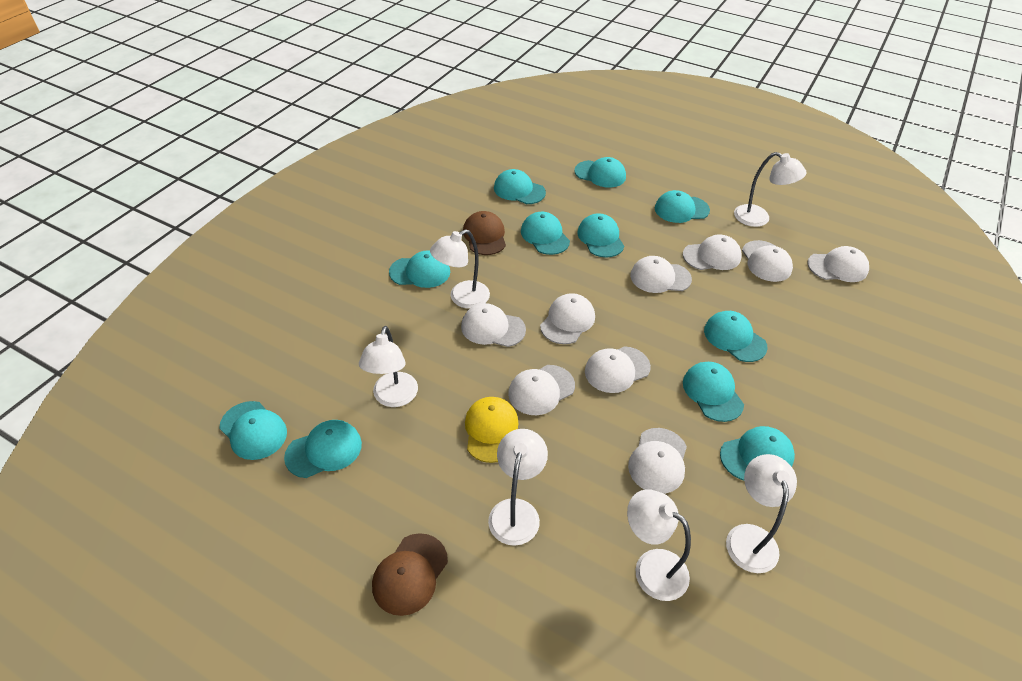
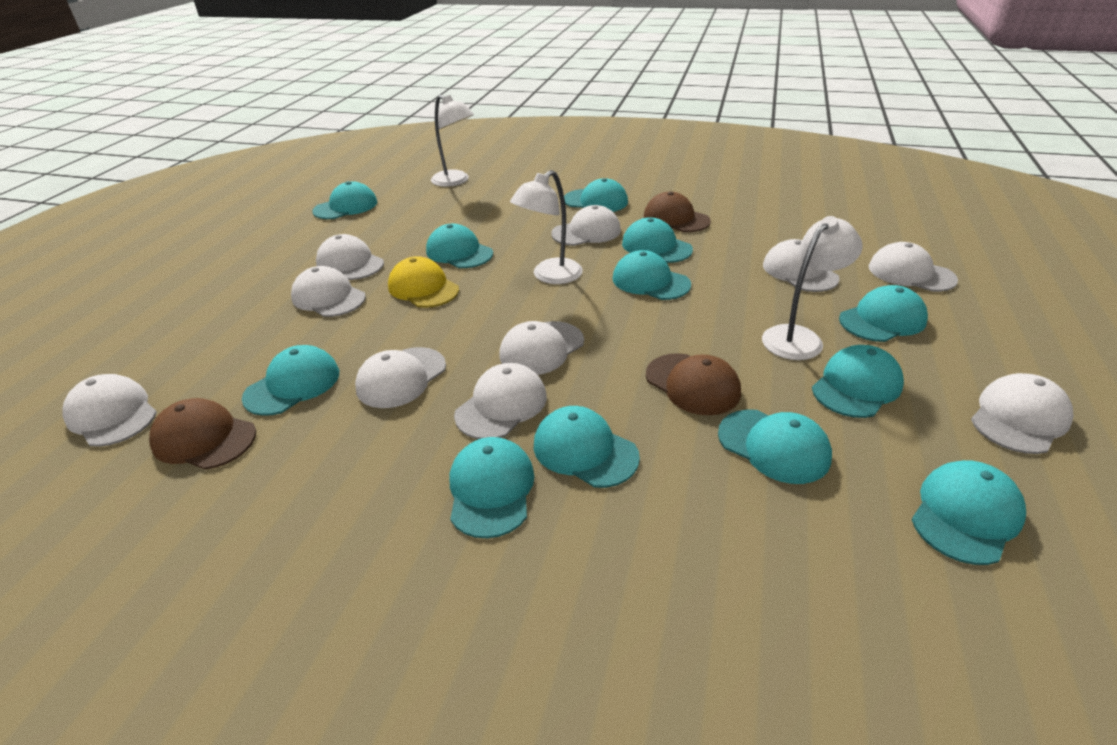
brown cap: 2 -> 3
turquoise cap: 11 -> 12
white cap: 9 -> 10
white lamp: 6 -> 3

